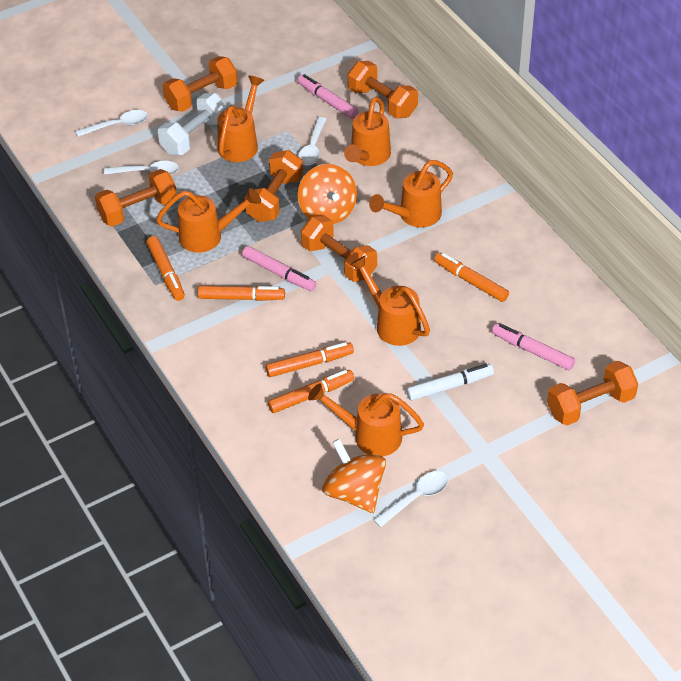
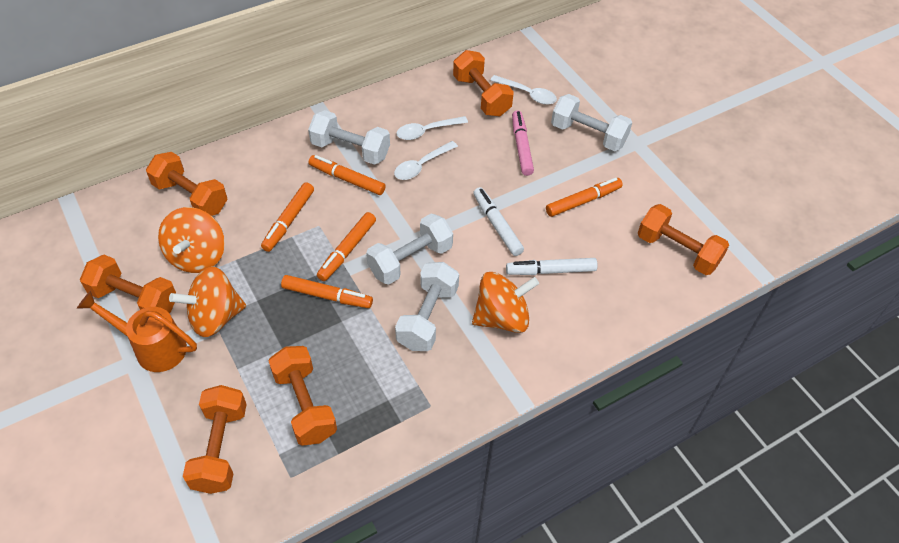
orange spinning top: 2 -> 3
orange watering can: 6 -> 1
pink marker: 3 -> 1
white dumbbell: 1 -> 4
white marker: 1 -> 2
white spoon: 4 -> 3

